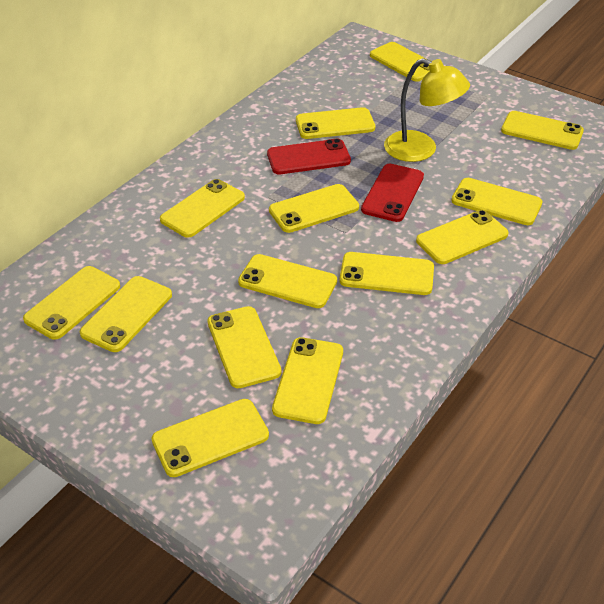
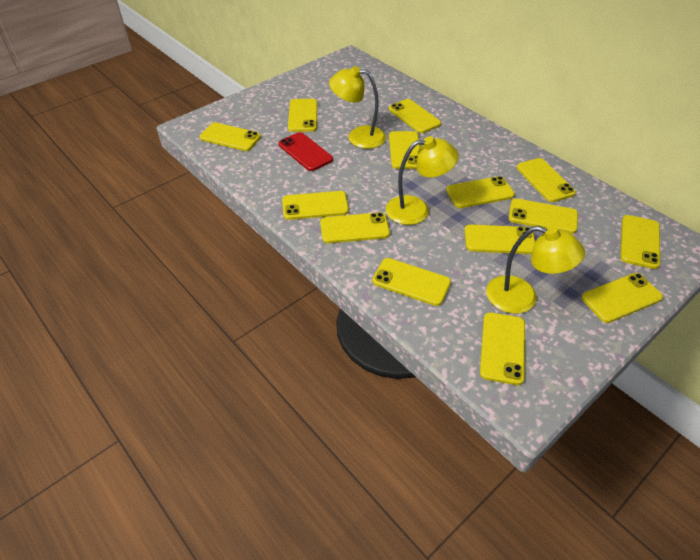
red phone: 2 -> 1
yellow lamp: 1 -> 3

